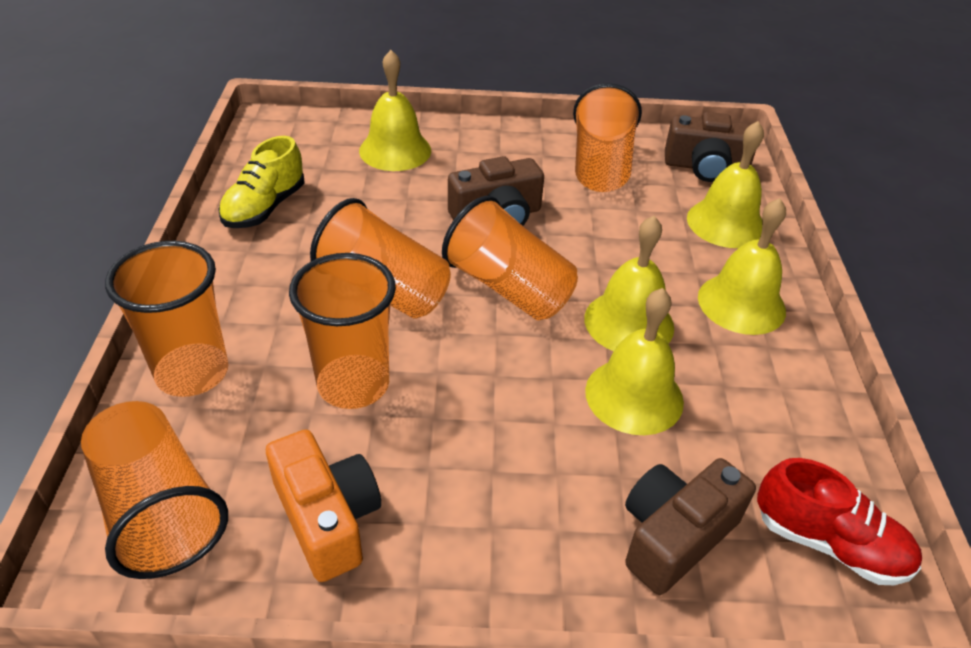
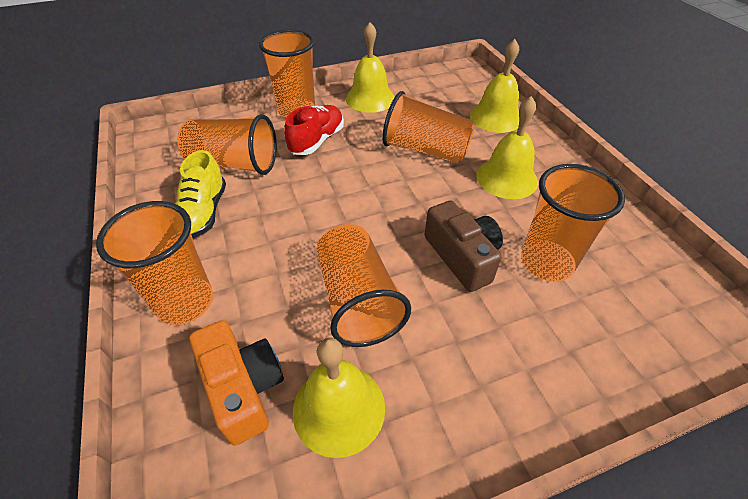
brown camera: 3 -> 1
yellow bell: 5 -> 4

